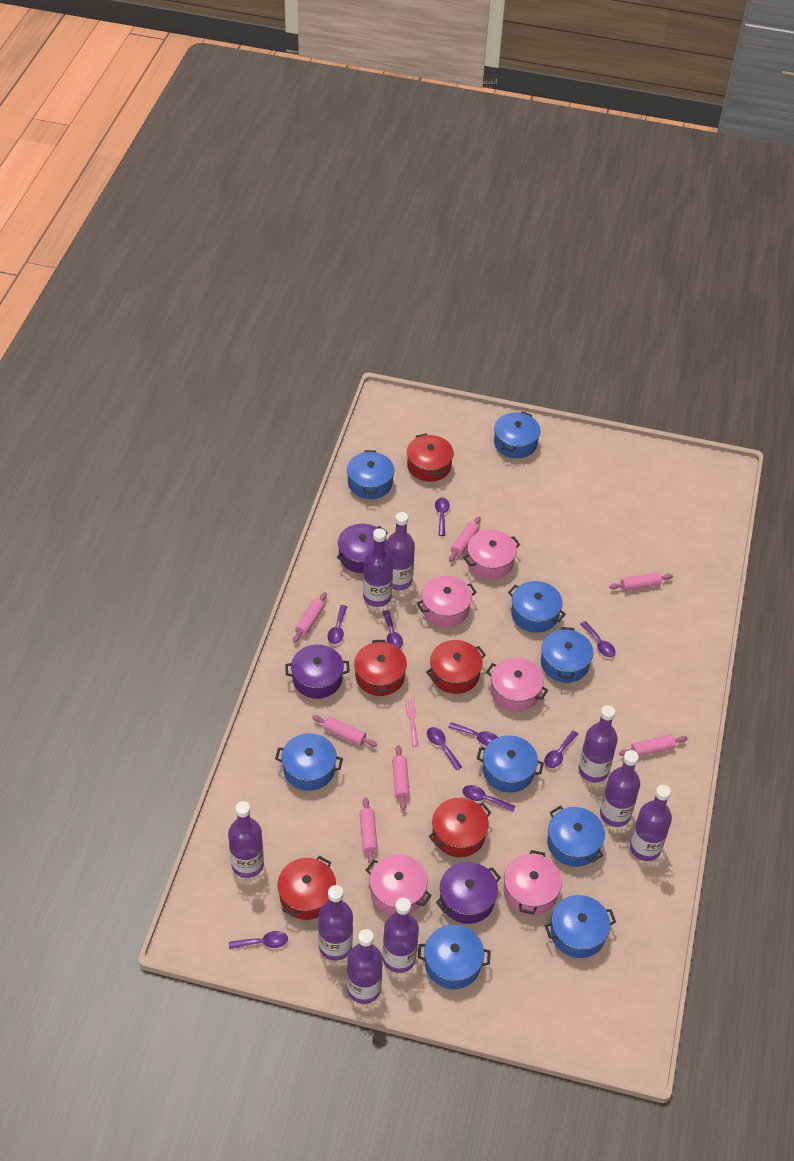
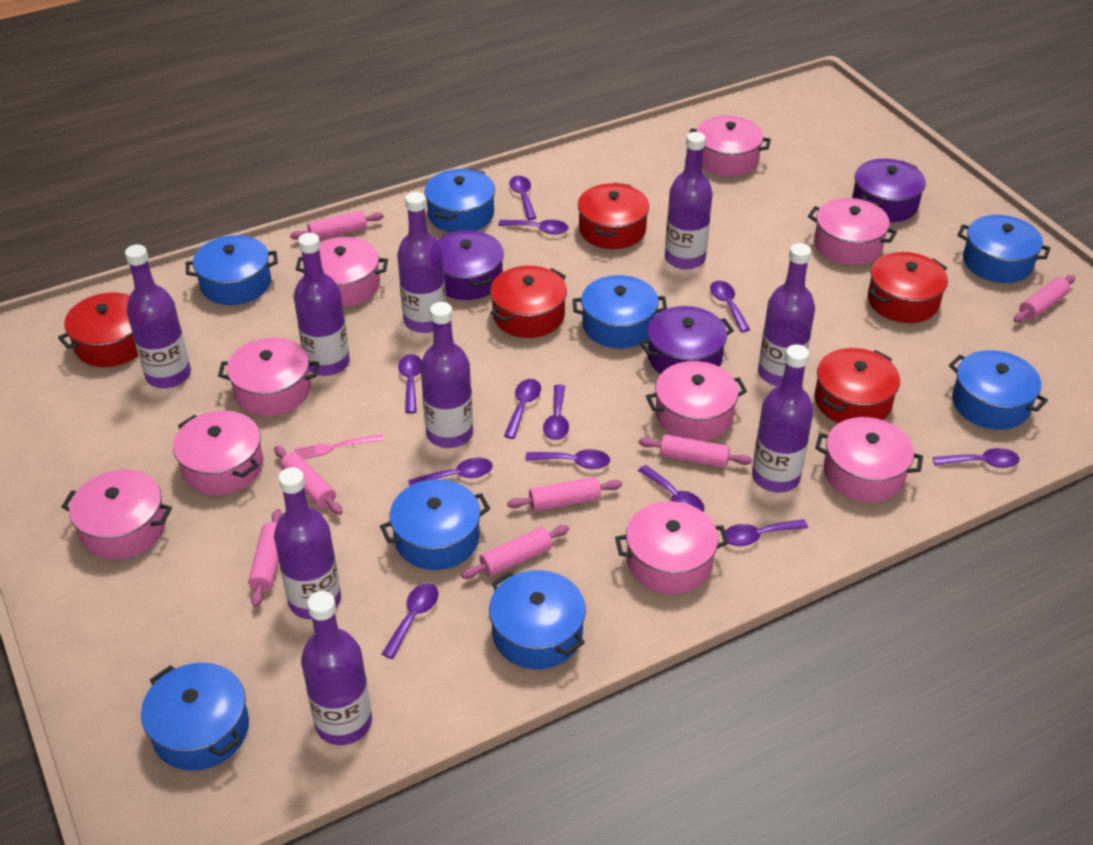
blue pot: 9 -> 8
pink pot: 5 -> 9
purple spoon: 9 -> 12

